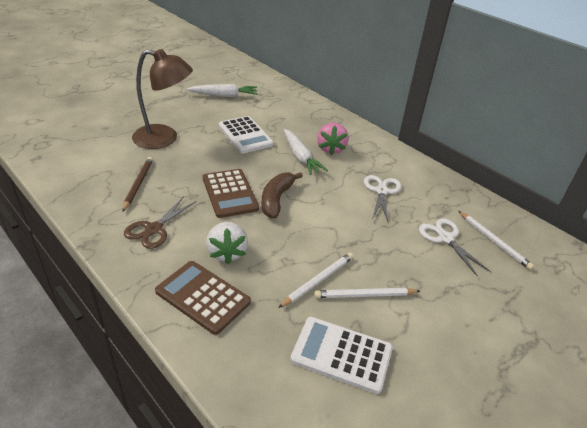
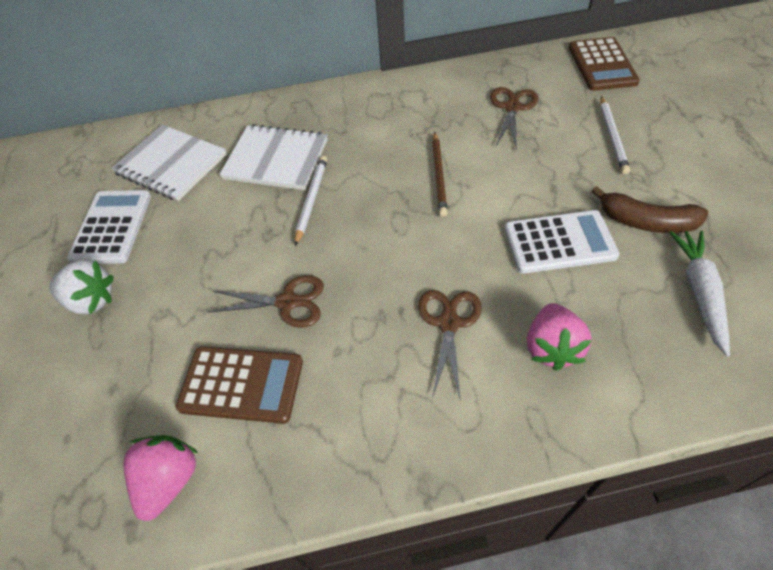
brown lamp: 1 -> 0
brown scissors: 1 -> 3
pink strawberry: 1 -> 2
white carrot: 2 -> 1
white notebook: 0 -> 2
white pencil: 3 -> 2
white scissors: 2 -> 0

